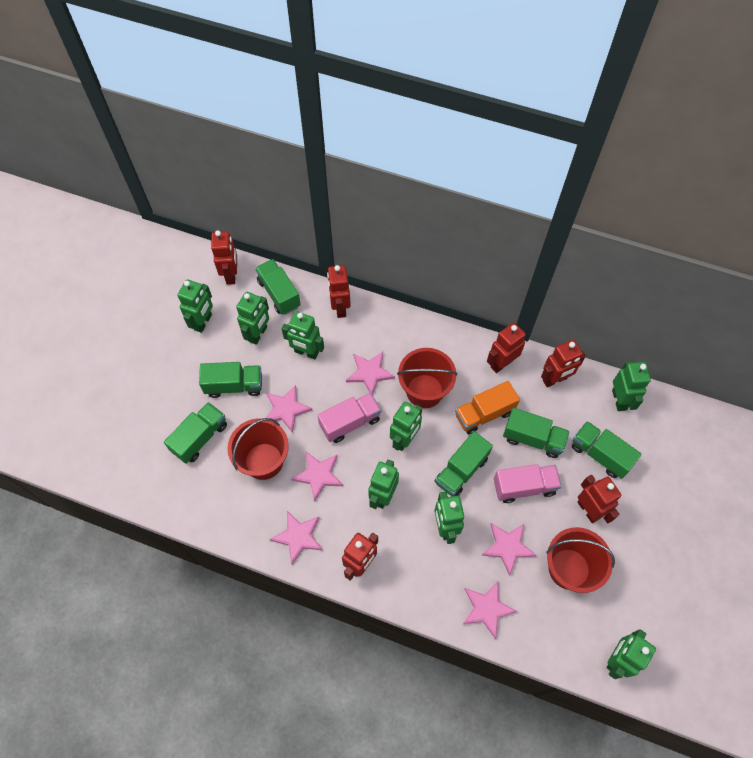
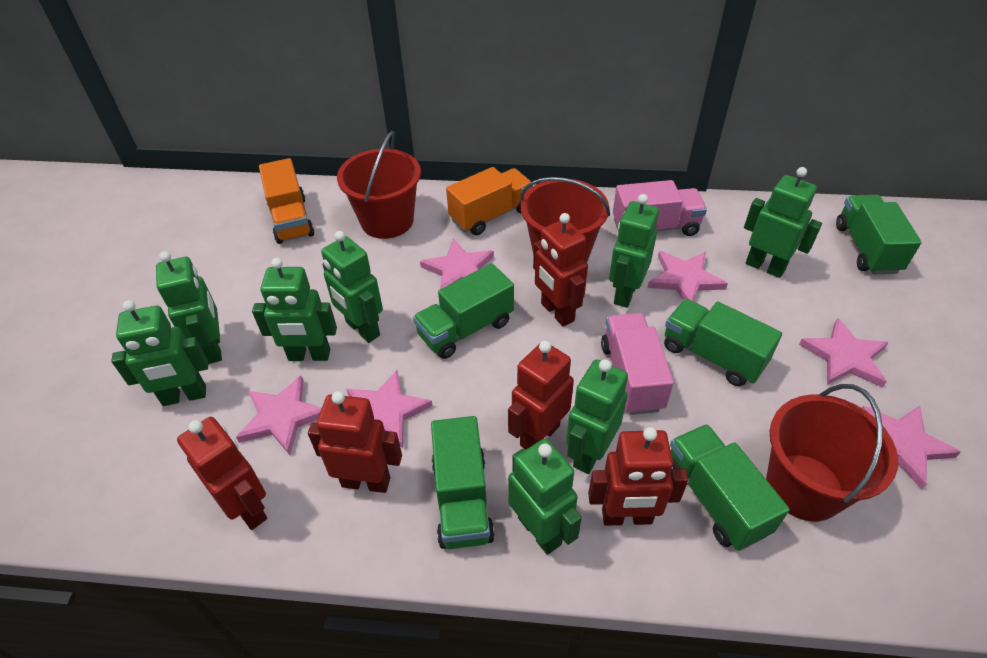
green truck: 6 -> 5
orange truck: 1 -> 2
red robot: 6 -> 5

